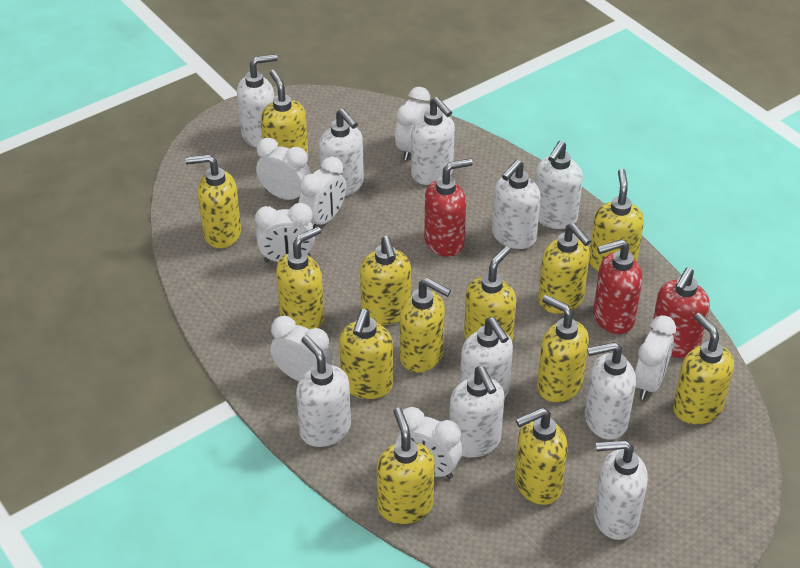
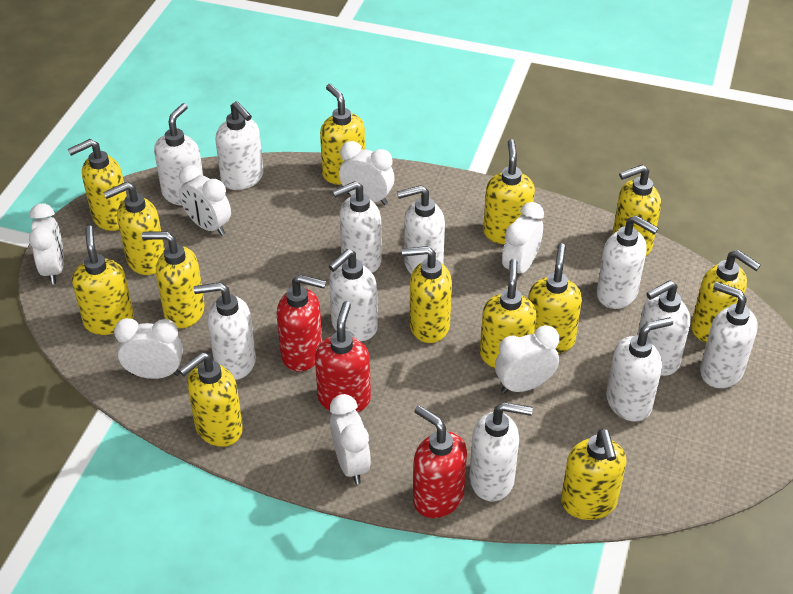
white soap dispenser: 10 -> 11

